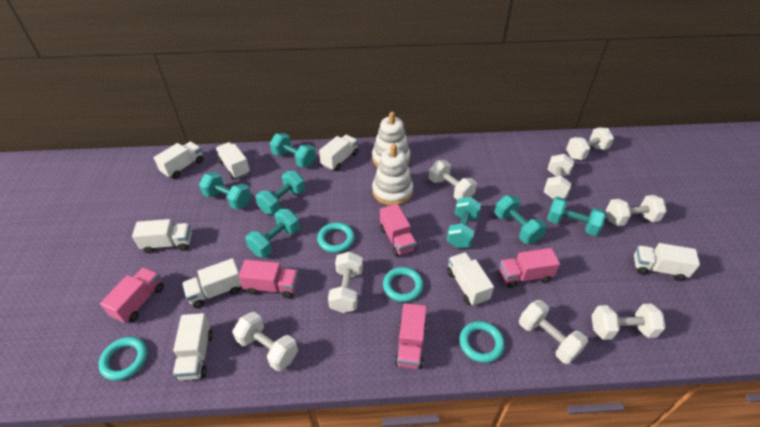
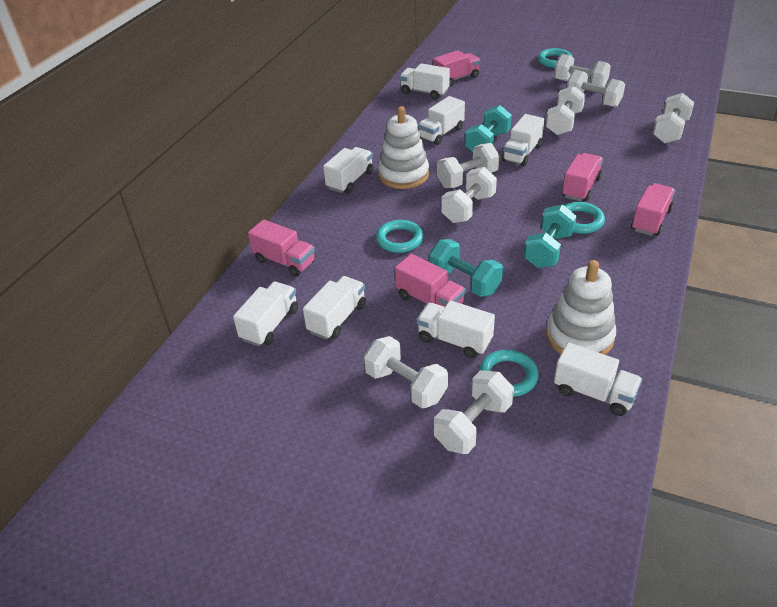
turquoise dumbbell: 7 -> 3

